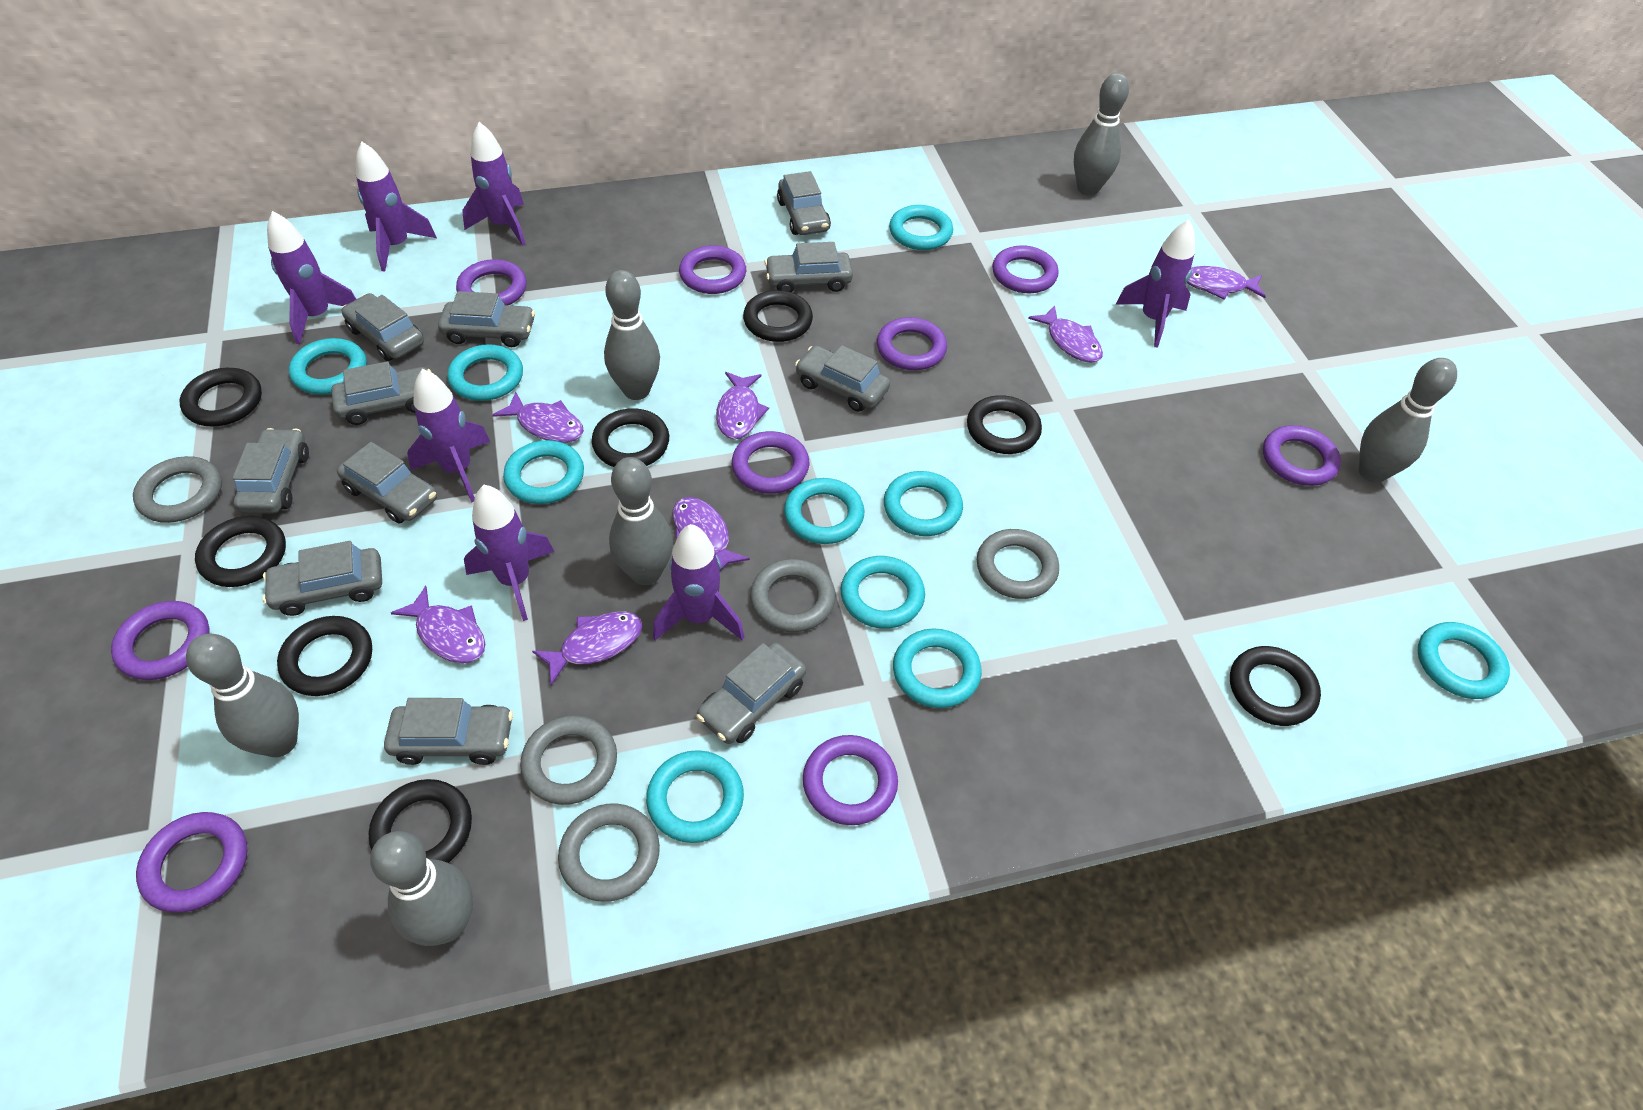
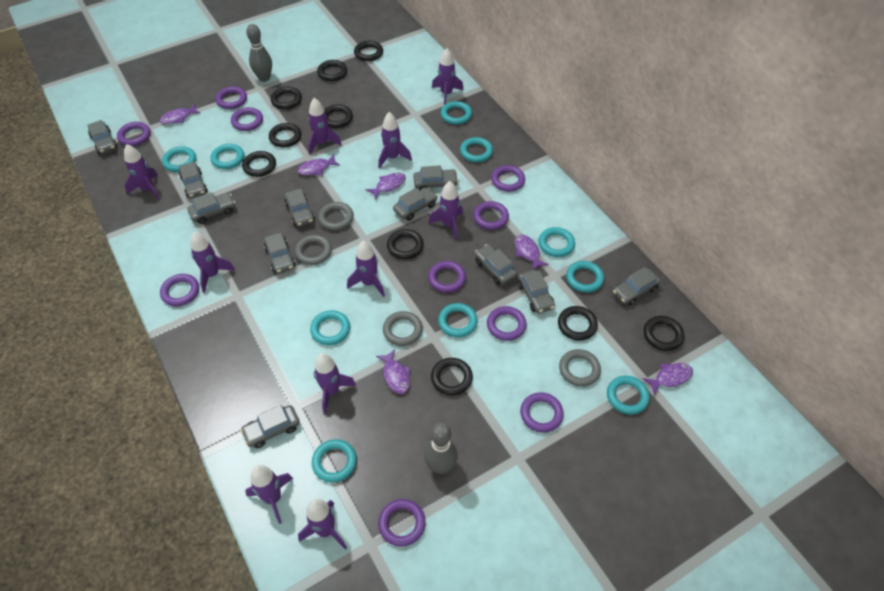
black ring: 8 -> 10
grey bowling pin: 6 -> 2
grey ring: 5 -> 4
purple fish: 7 -> 6
purple ring: 9 -> 10
purple rocket: 7 -> 10

